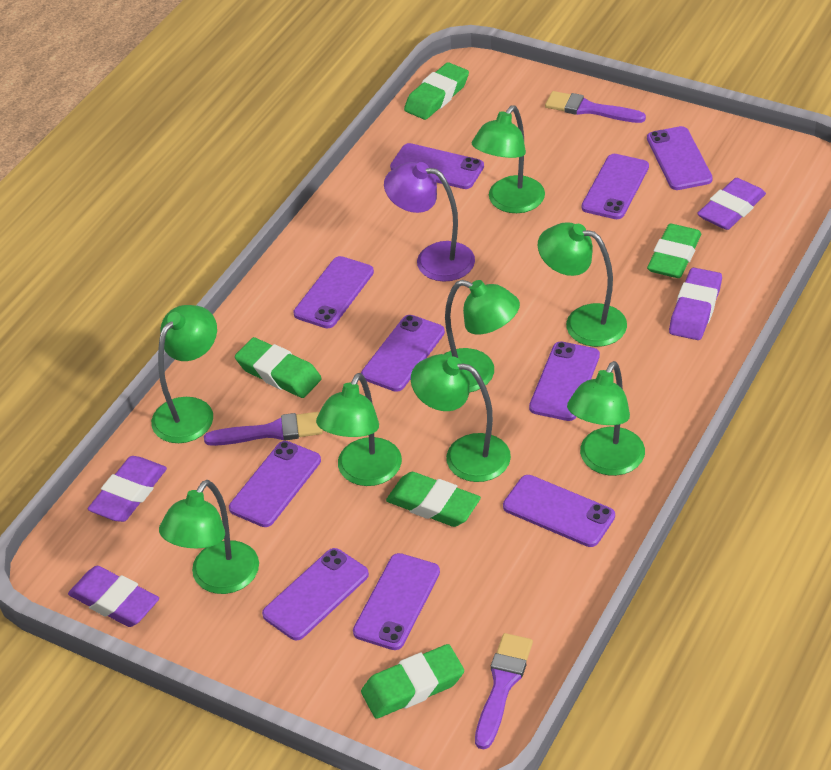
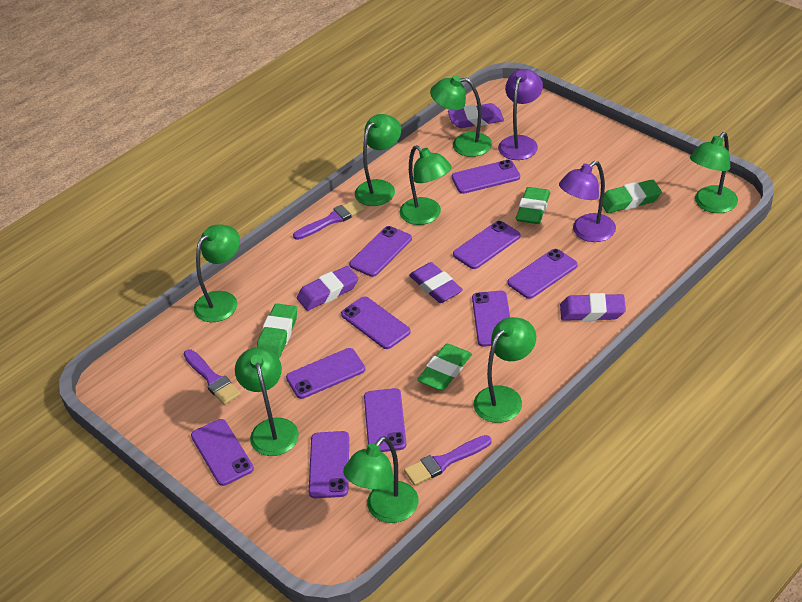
green eraser: 5 -> 4
purple lamp: 1 -> 2

